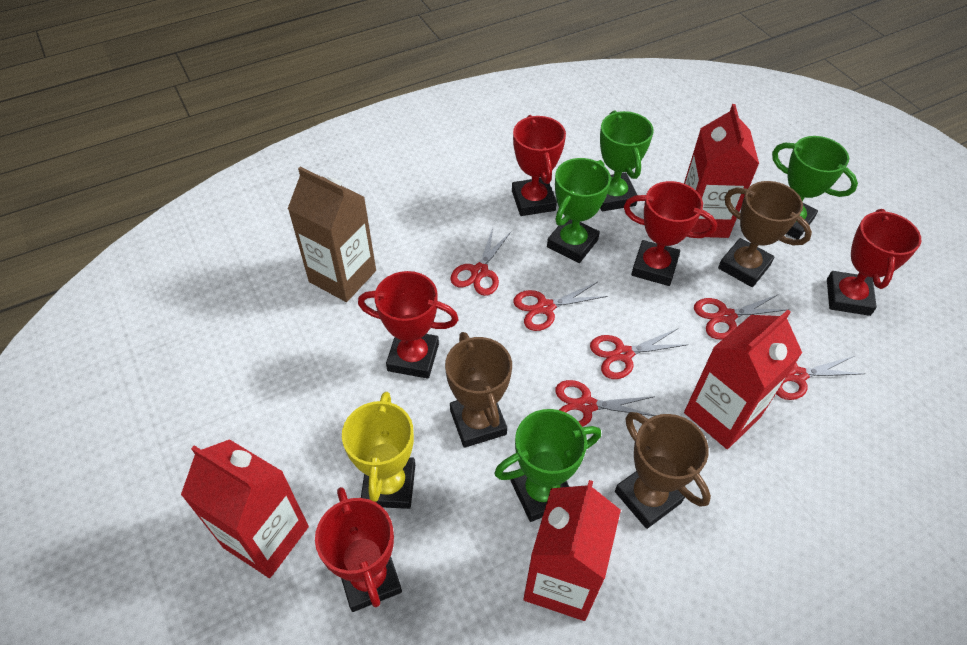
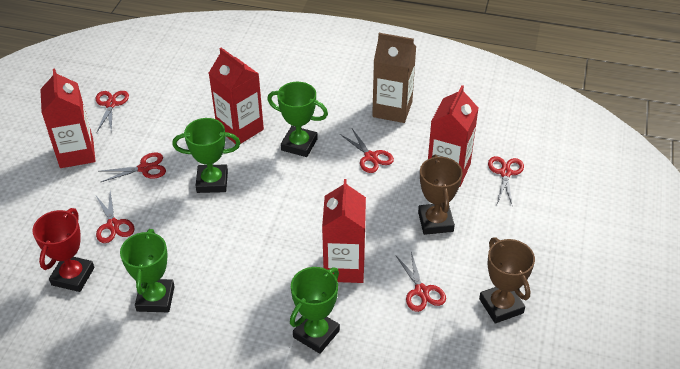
brown trophy: 3 -> 2
red trophy: 5 -> 1
yellow trophy: 1 -> 0

